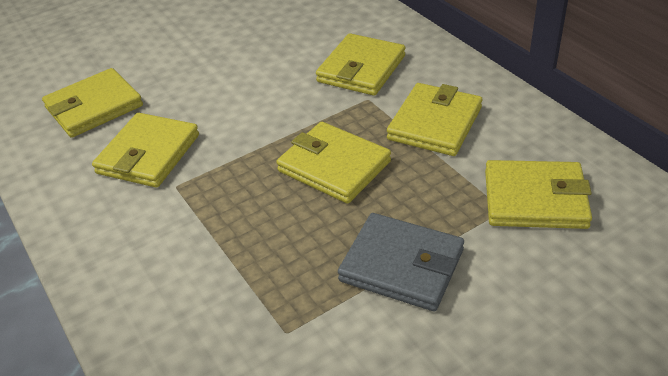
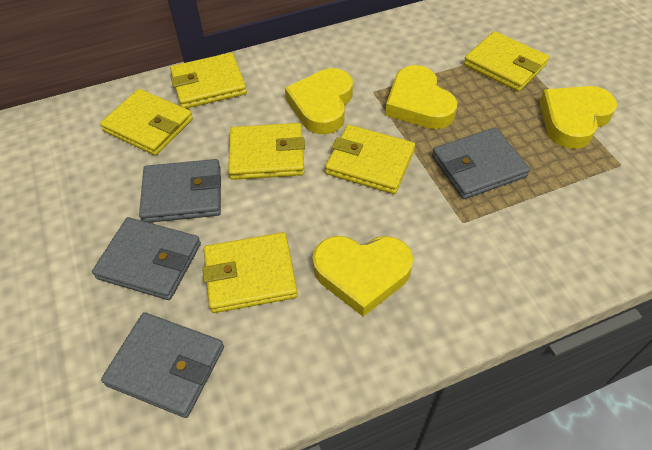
grey wallet: 1 -> 4
yellow heart: 0 -> 4

